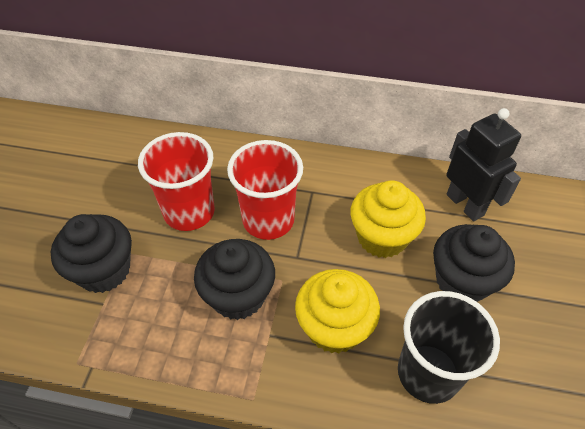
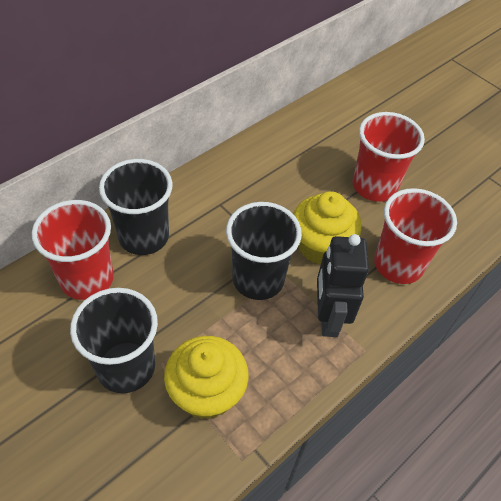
black cup: 1 -> 3
black cupcake: 3 -> 0
red cup: 2 -> 3

